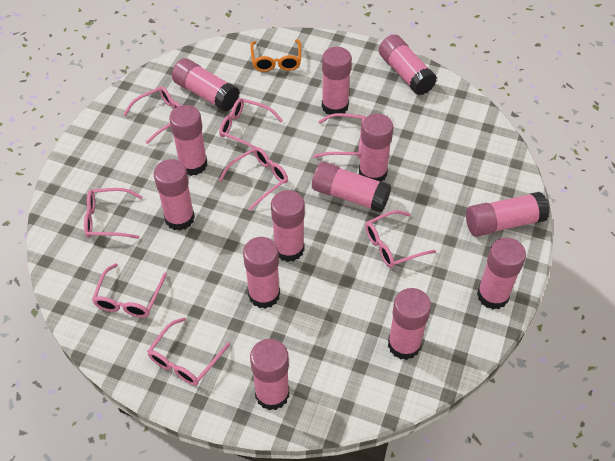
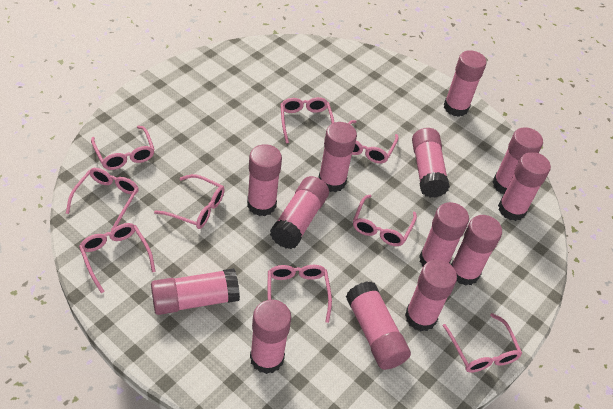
orange glasses: 1 -> 0
pink glasses: 8 -> 9

